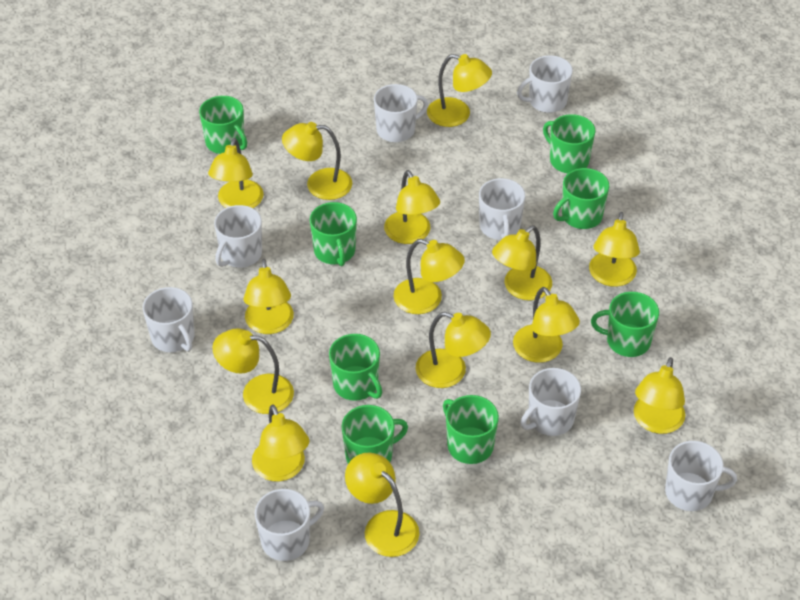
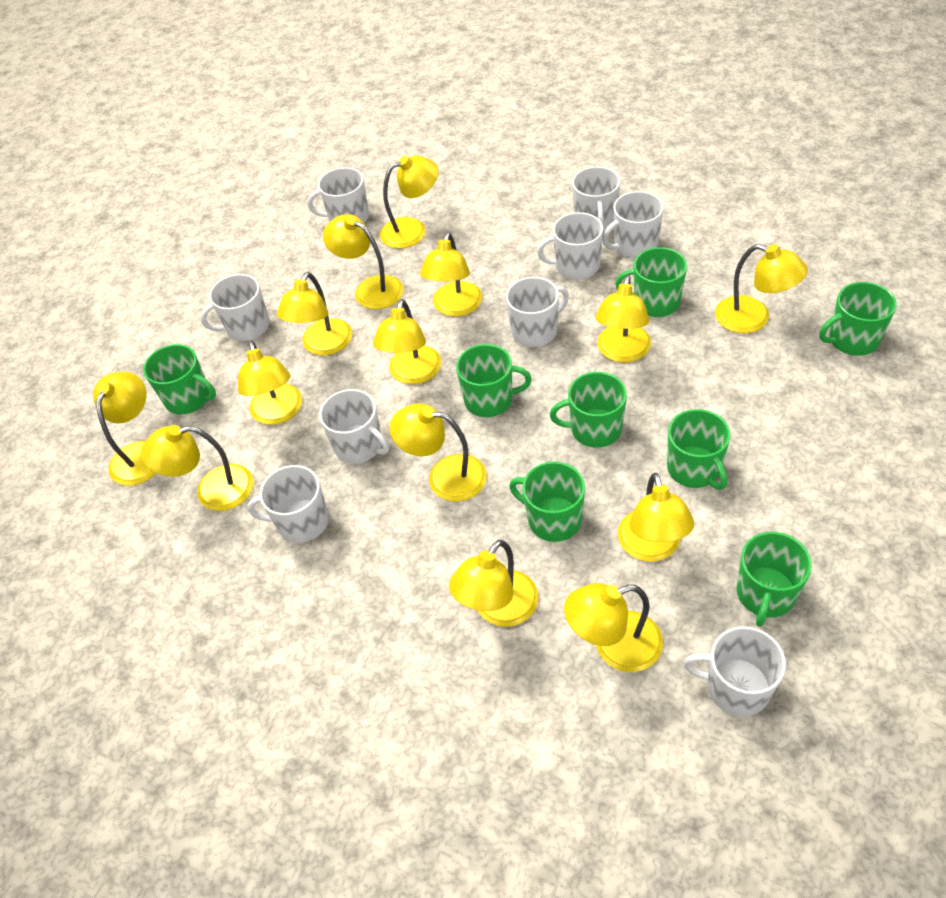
white mug: 8 -> 9

